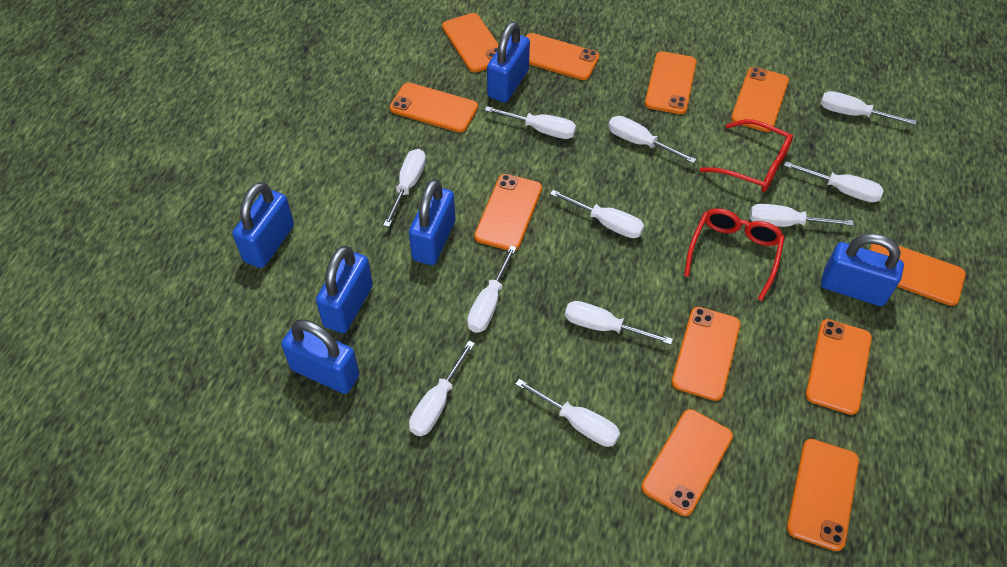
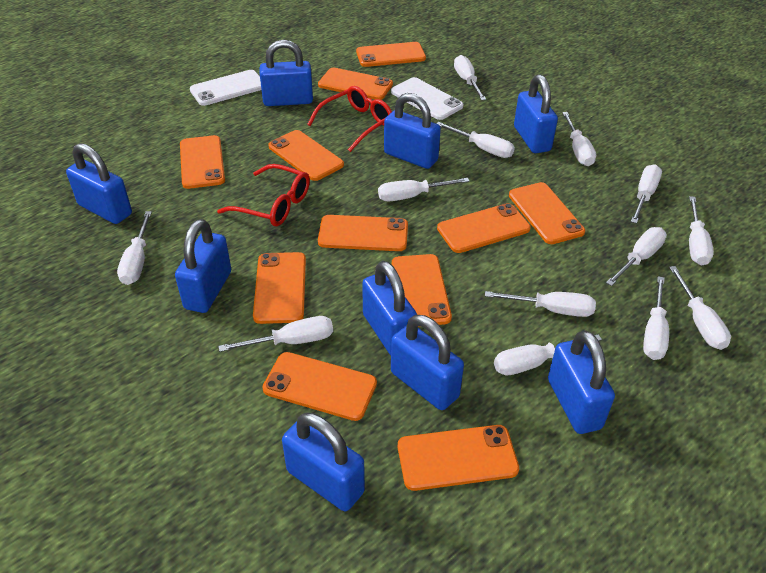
blue padlock: 6 -> 9
white phone: 0 -> 2
white screwdriver: 11 -> 13

